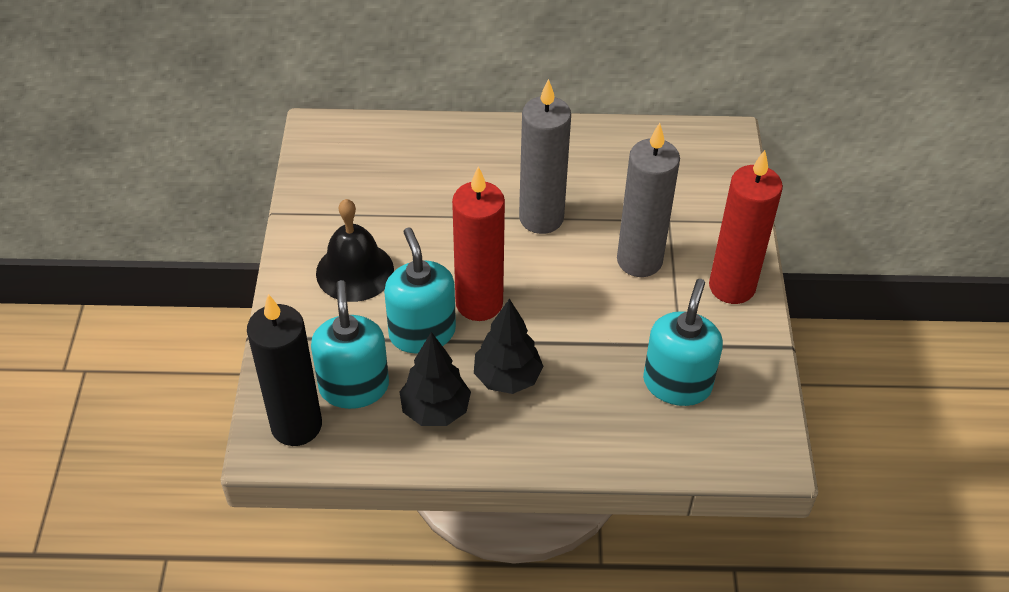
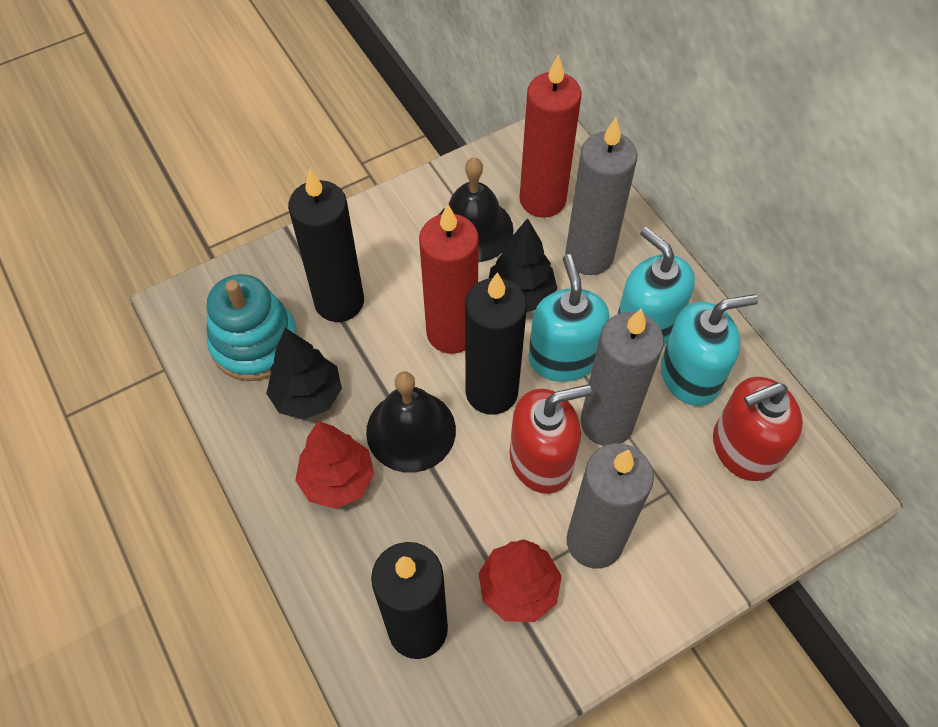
black bell: 1 -> 2
black candle: 1 -> 3
grey candle: 2 -> 3
red soap dispenser: 0 -> 2
red tree: 0 -> 2
turquoise stacking toy: 0 -> 1

